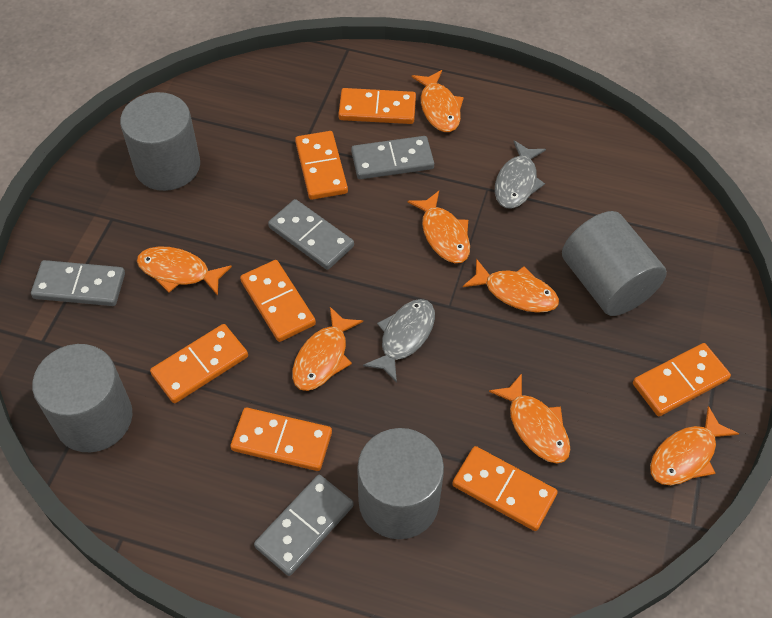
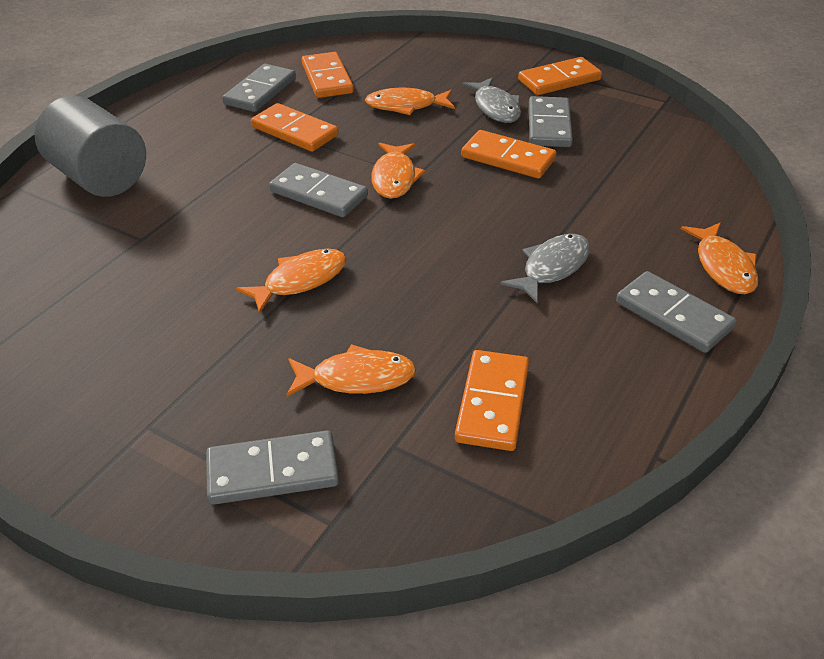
grey cylinder: 4 -> 1
grey domino: 4 -> 5
orange domino: 7 -> 5
orange fish: 7 -> 5

